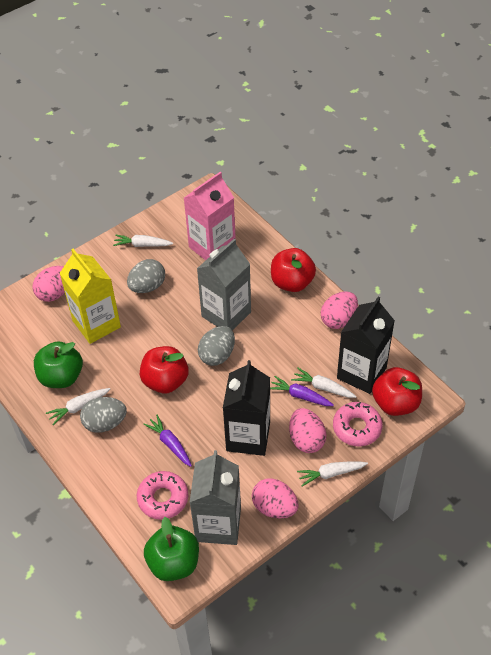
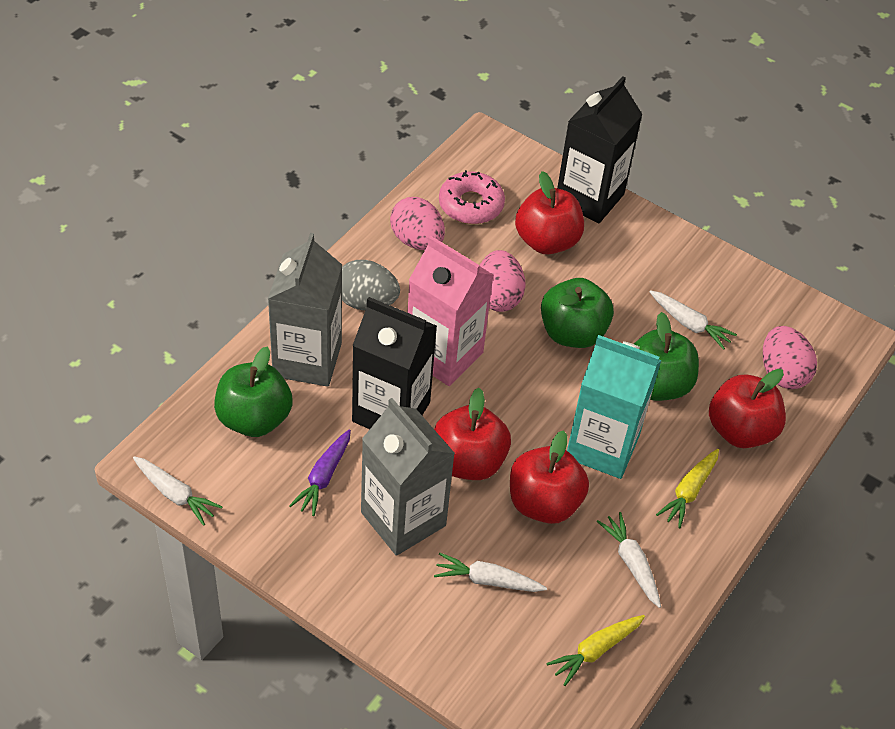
green apple: 2 -> 3
grey egg: 3 -> 1
pink donut: 2 -> 1
pink egg: 4 -> 3
purple carrot: 2 -> 1
red apple: 3 -> 4
turquoise carton: 0 -> 1
yellow carrot: 0 -> 2
yellow carton: 1 -> 0

